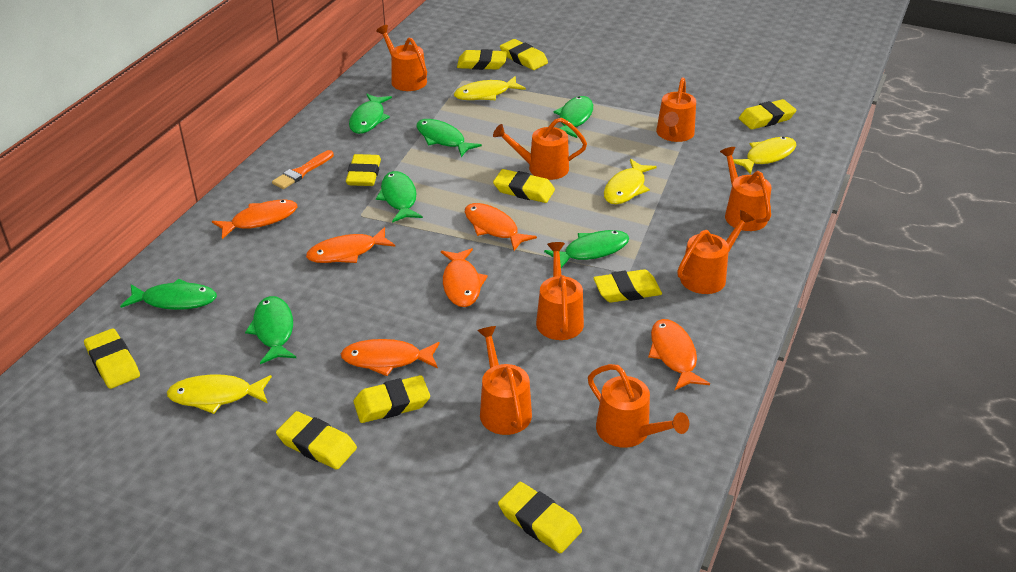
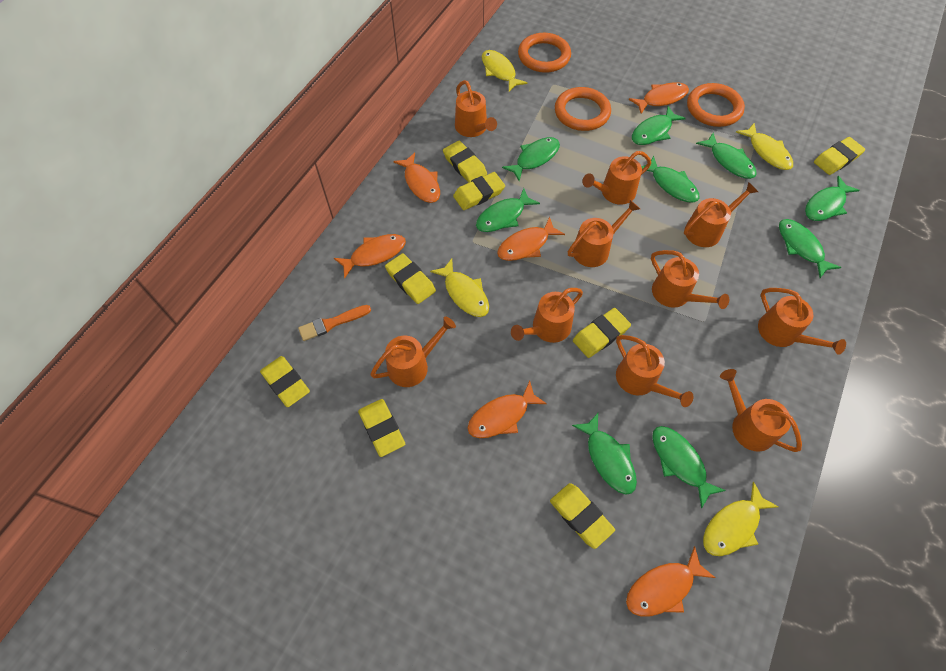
green fish: 7 -> 9
orange ring: 0 -> 3
orange watering can: 8 -> 10
yellow eraser: 10 -> 8

